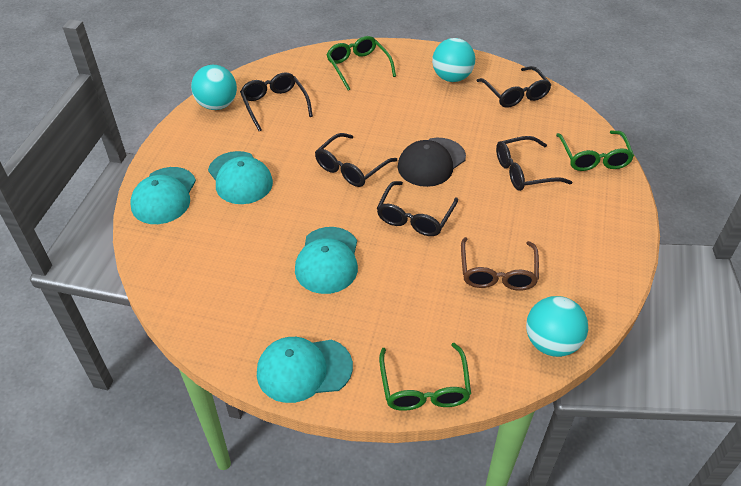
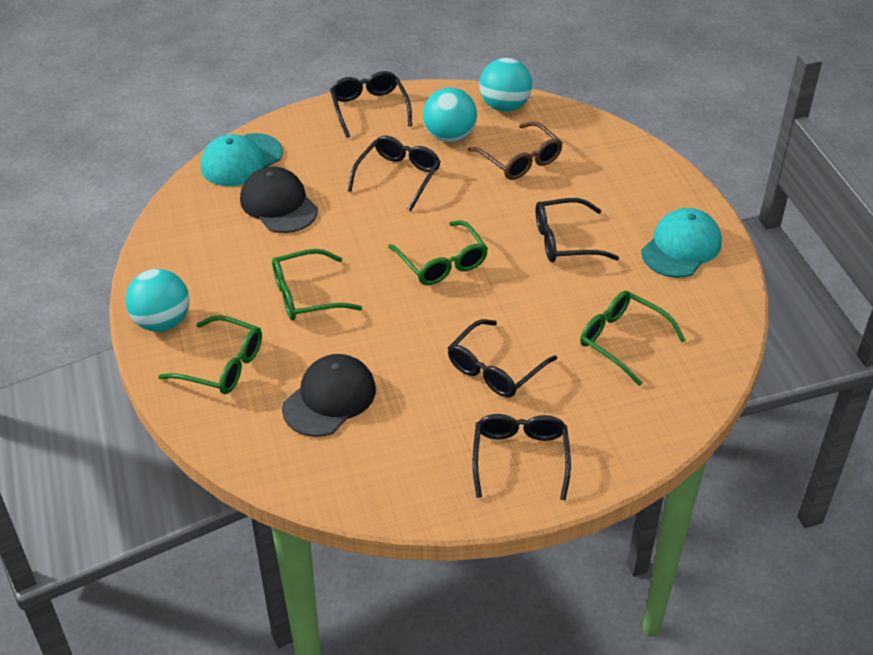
black cap: 1 -> 2
green glasses: 3 -> 4
turquoise cap: 4 -> 2

